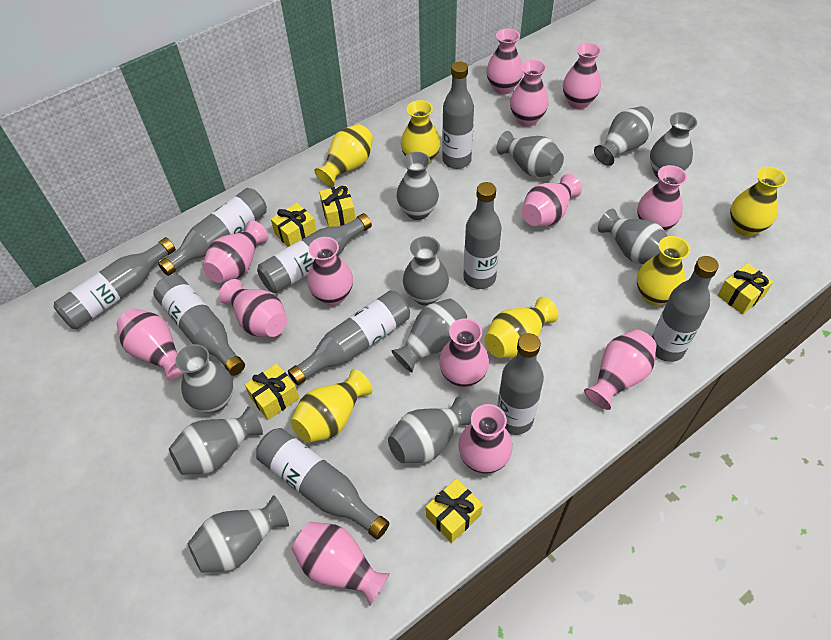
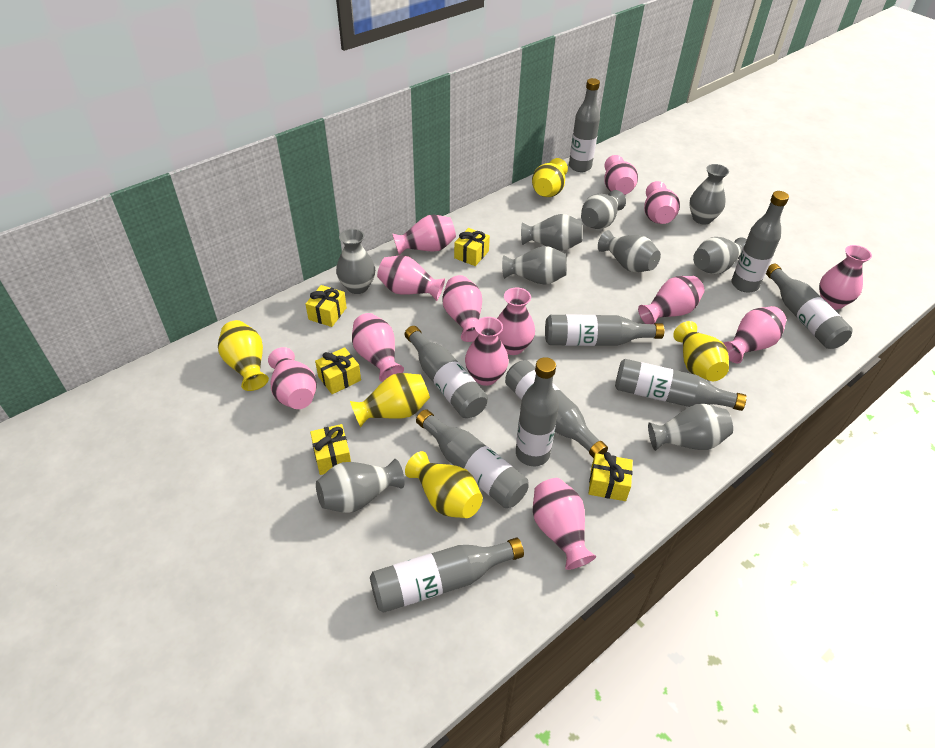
grey vase: 11 -> 9
yellow vase: 6 -> 5

